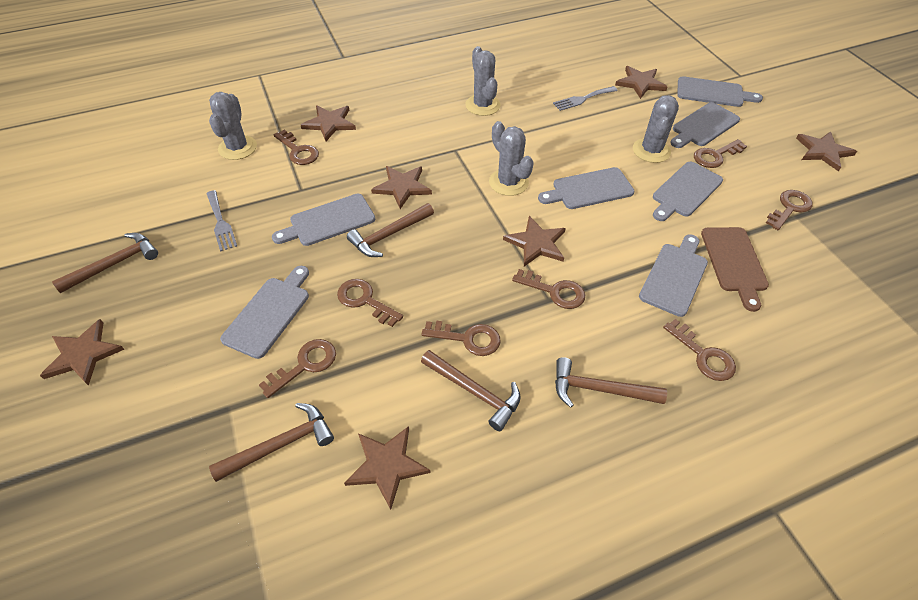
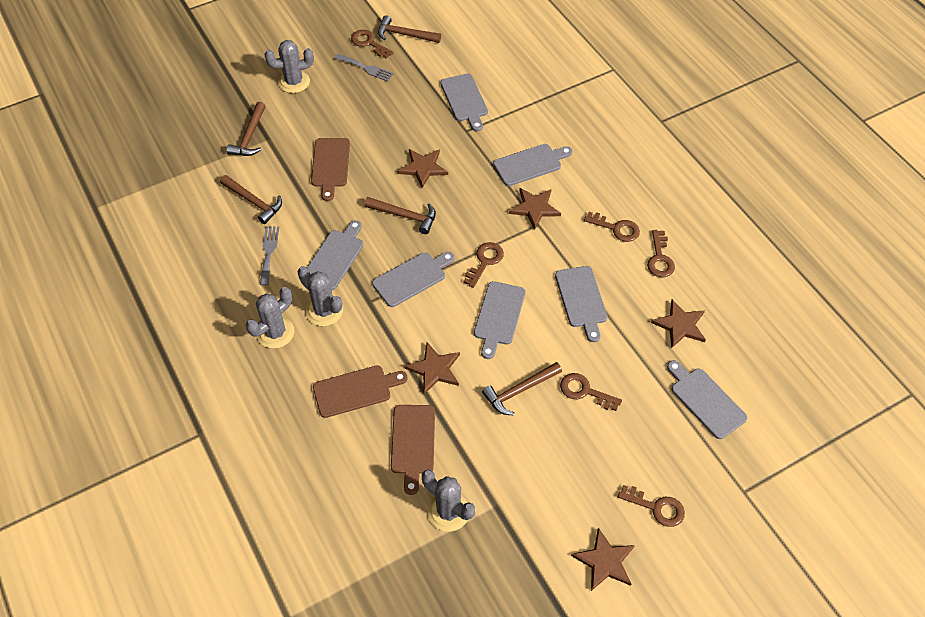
brown cutting board: 1 -> 3
brown key: 8 -> 6
brown star: 7 -> 5

